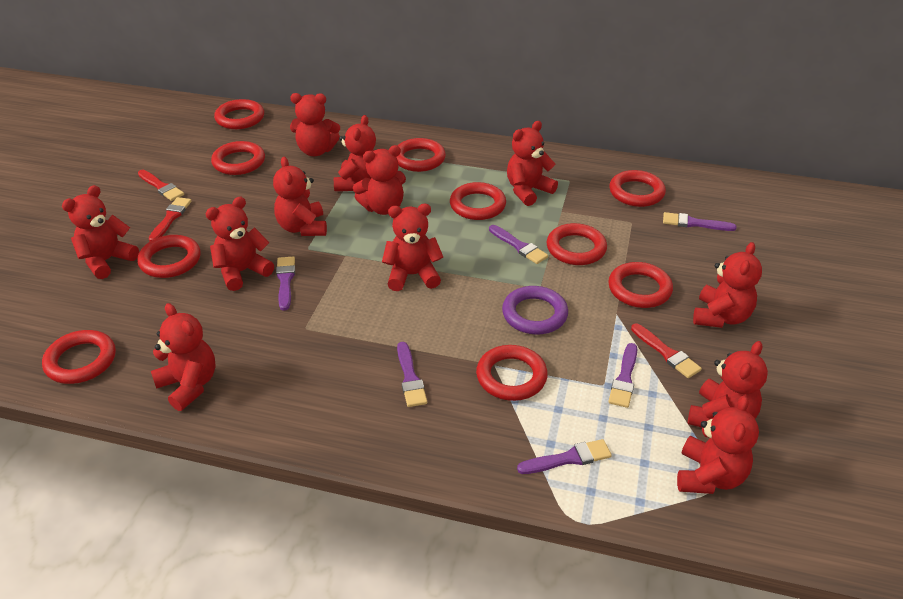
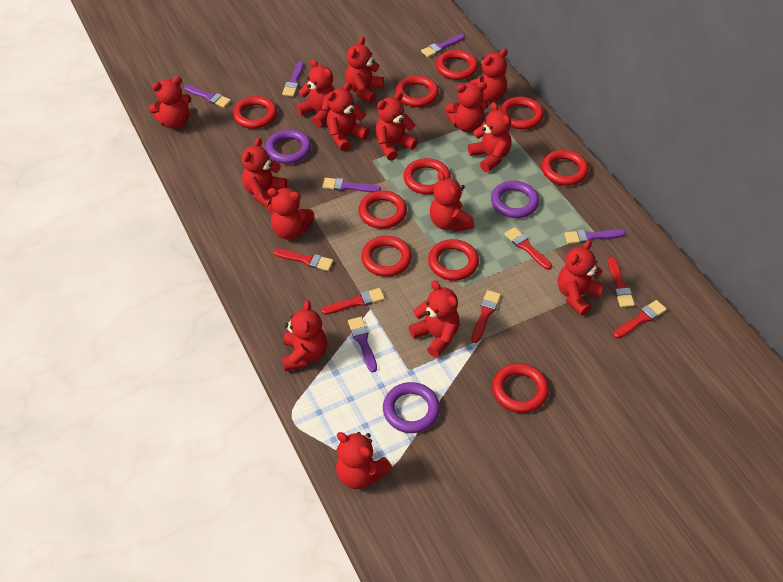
purple ring: 1 -> 3
red brush: 3 -> 6
red teddy bear: 12 -> 15

